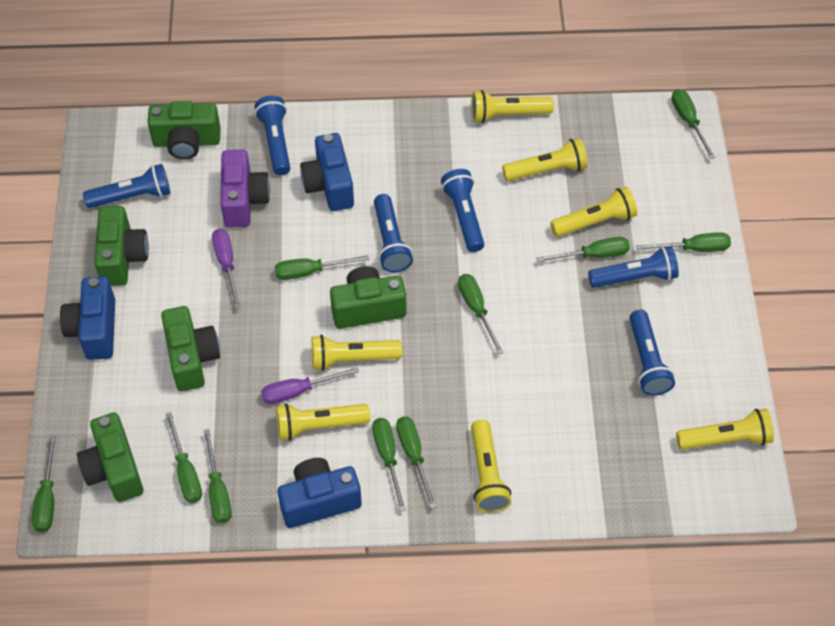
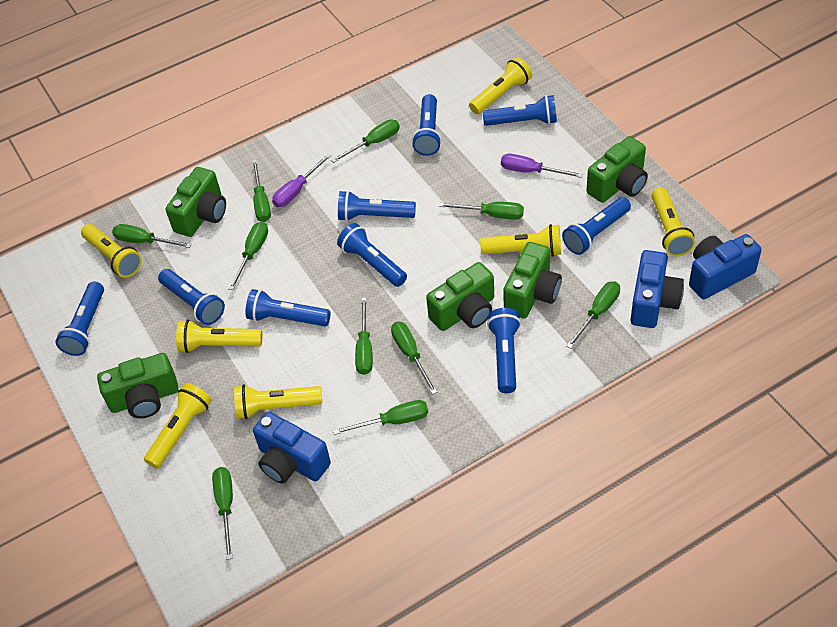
blue flashlight: 6 -> 9
purple camera: 1 -> 0

